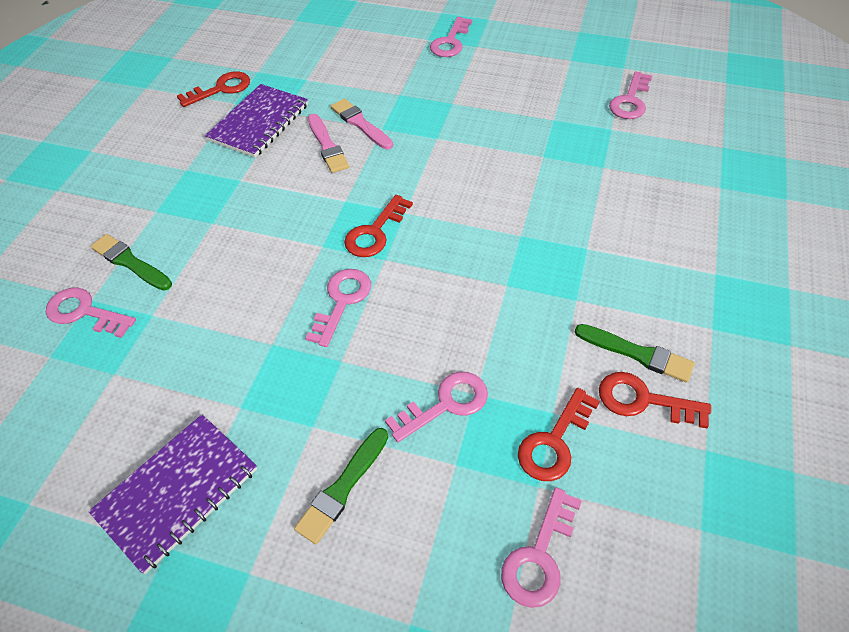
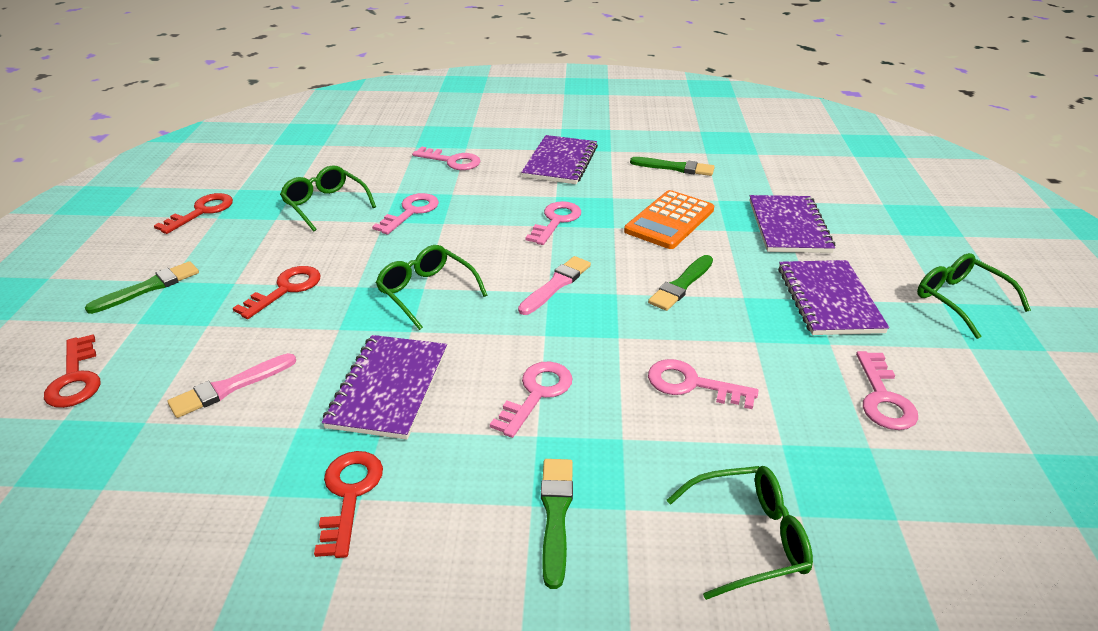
green brush: 3 -> 4
green glasses: 0 -> 4
orange calculator: 0 -> 1
purple notebook: 2 -> 4

